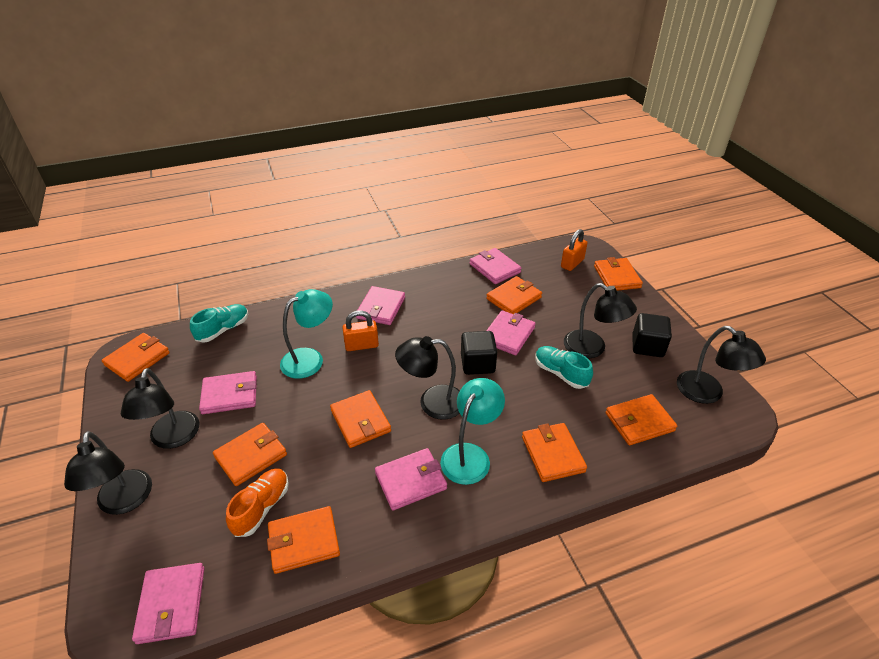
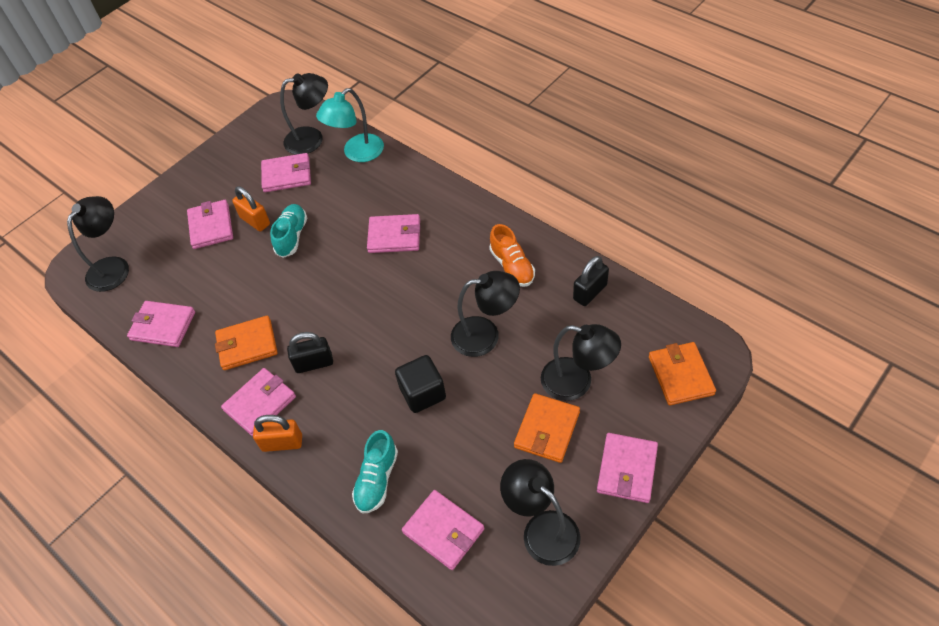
black cube: 2 -> 1
black padlock: 0 -> 2
orange wallet: 8 -> 3
pink wallet: 6 -> 7
turquoise lamp: 2 -> 1

